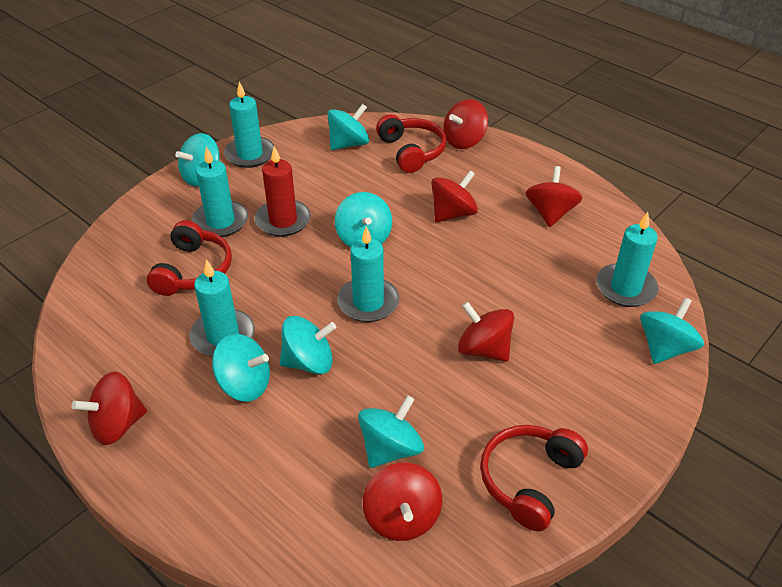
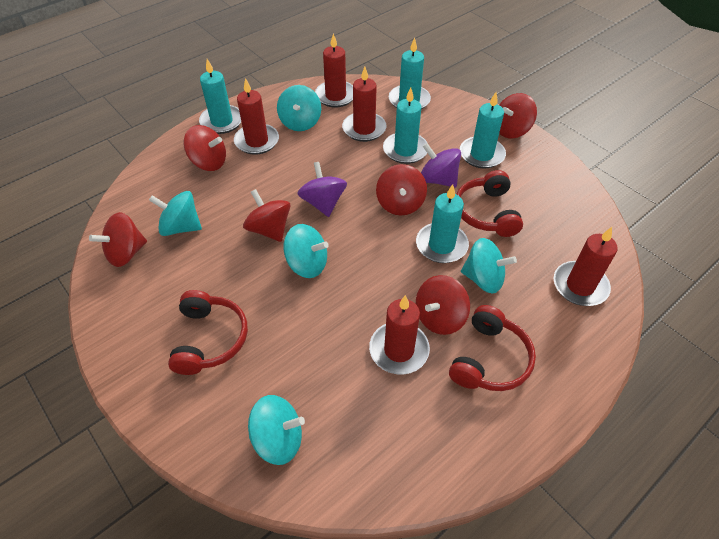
purple spinning top: 0 -> 2
red candle: 1 -> 5
turquoise spinning top: 7 -> 5

